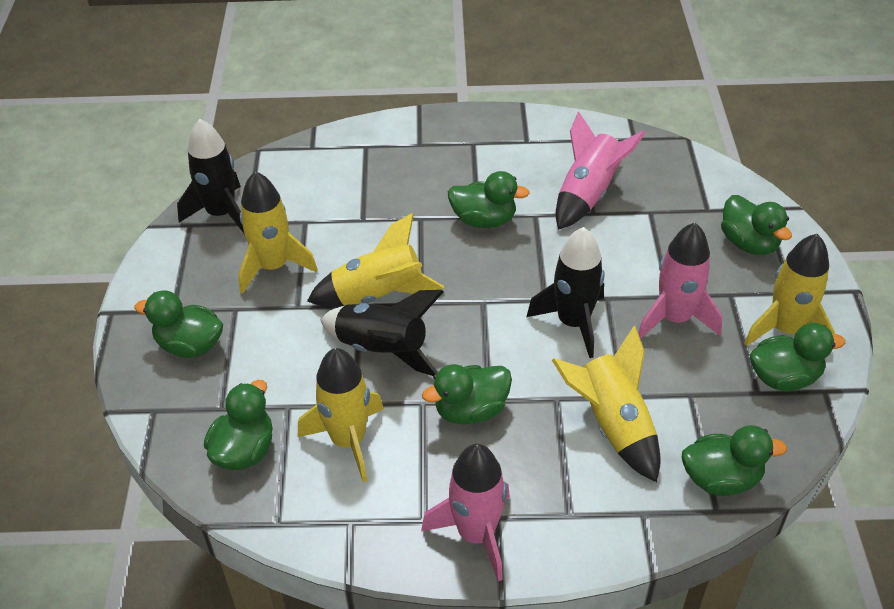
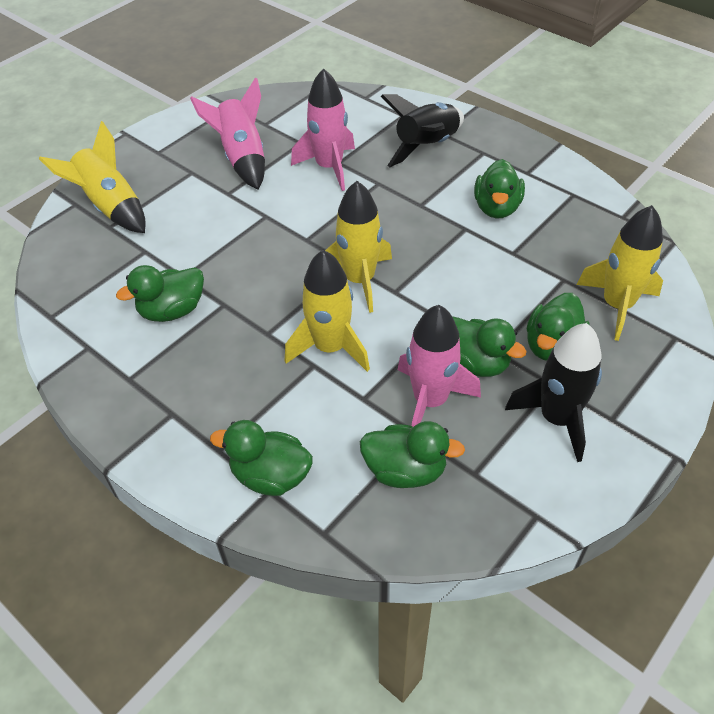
black rocket: 3 -> 2
green duck: 7 -> 6
yellow rocket: 5 -> 4

